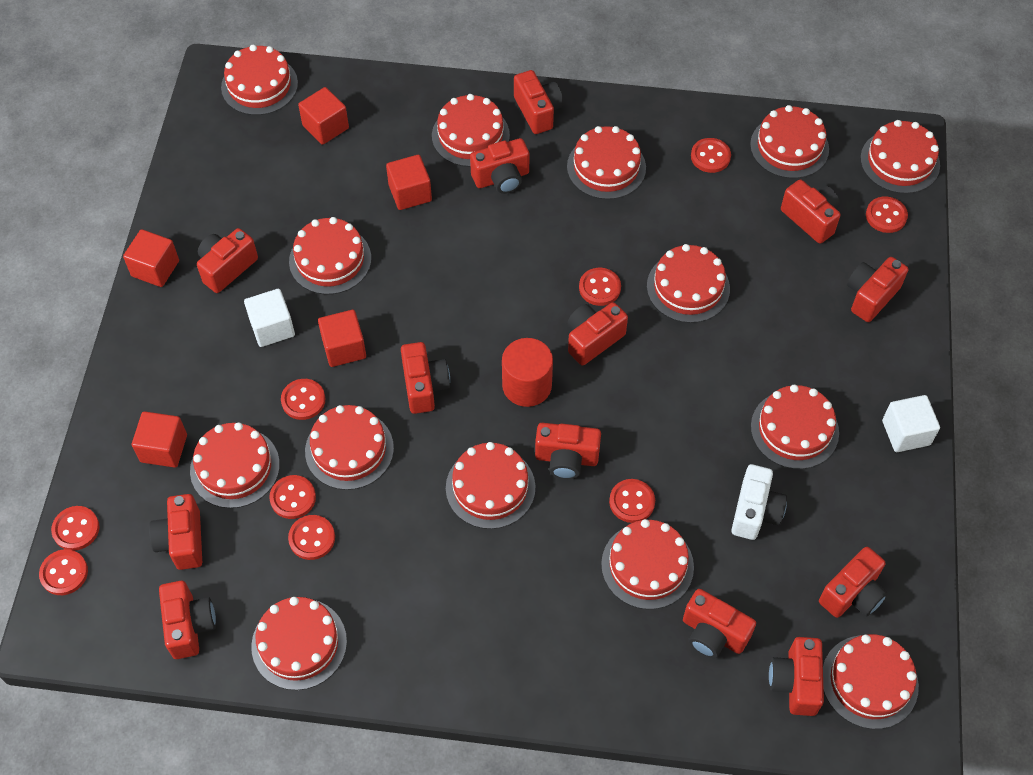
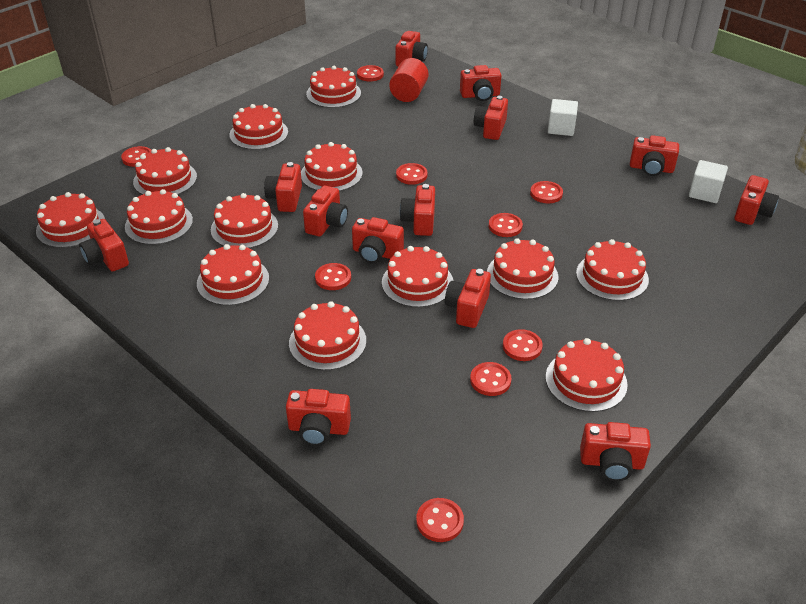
red cake: 14 -> 13
red cube: 5 -> 0
white camera: 1 -> 0

